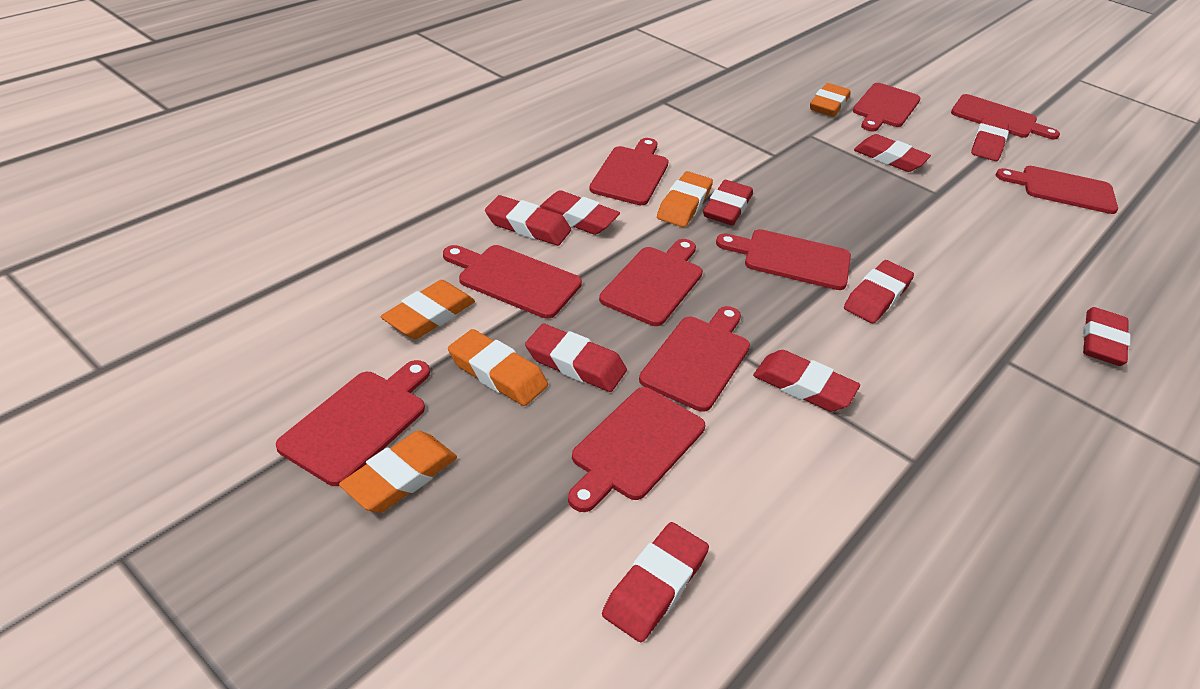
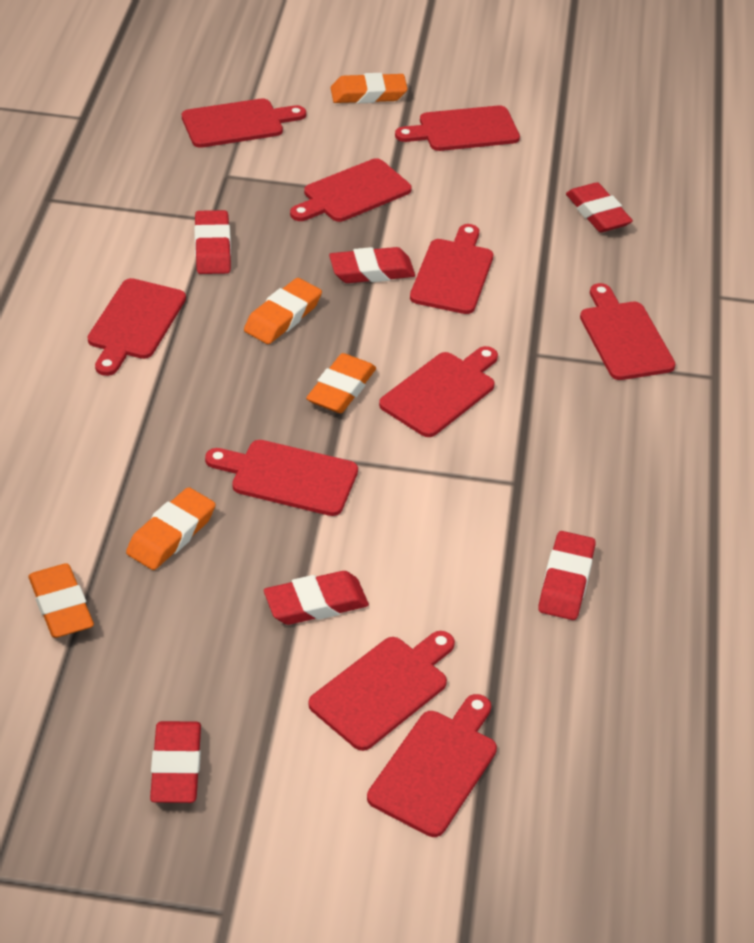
red eraser: 10 -> 6

